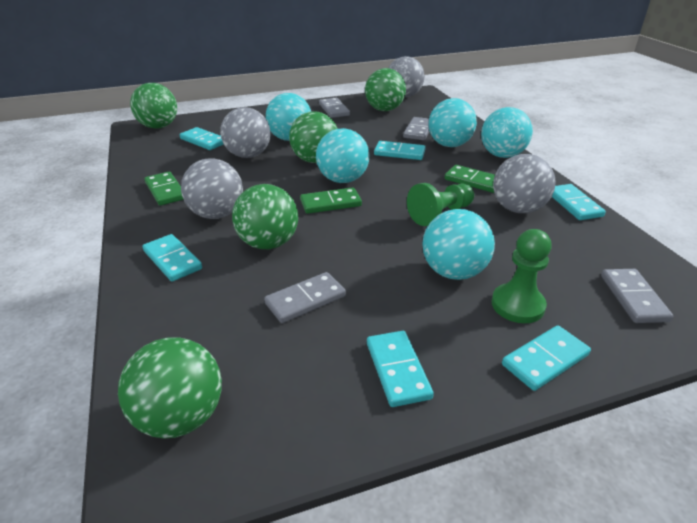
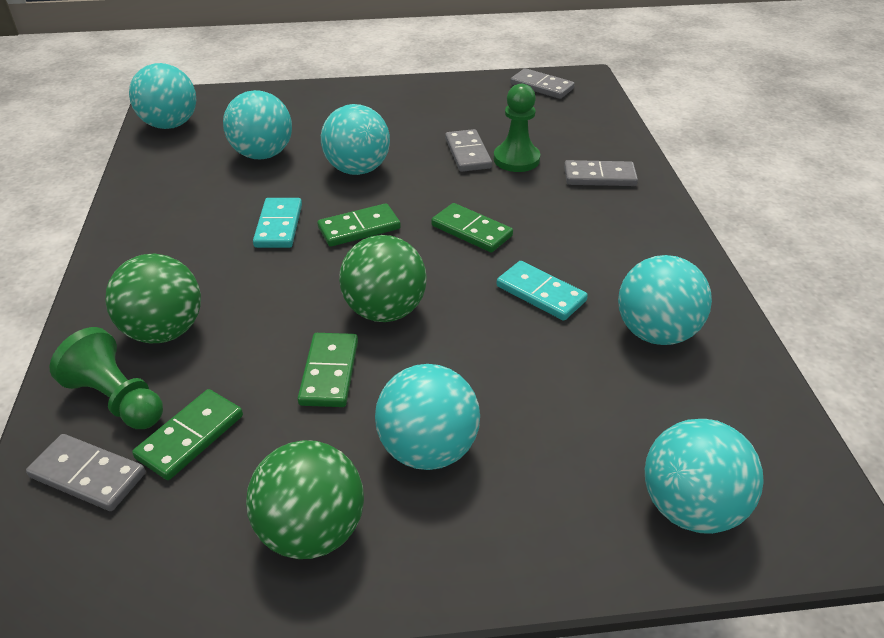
green ball: 5 -> 3
green domino: 3 -> 4
grey ball: 4 -> 0
turquoise ball: 5 -> 6
turquoise domino: 6 -> 2

